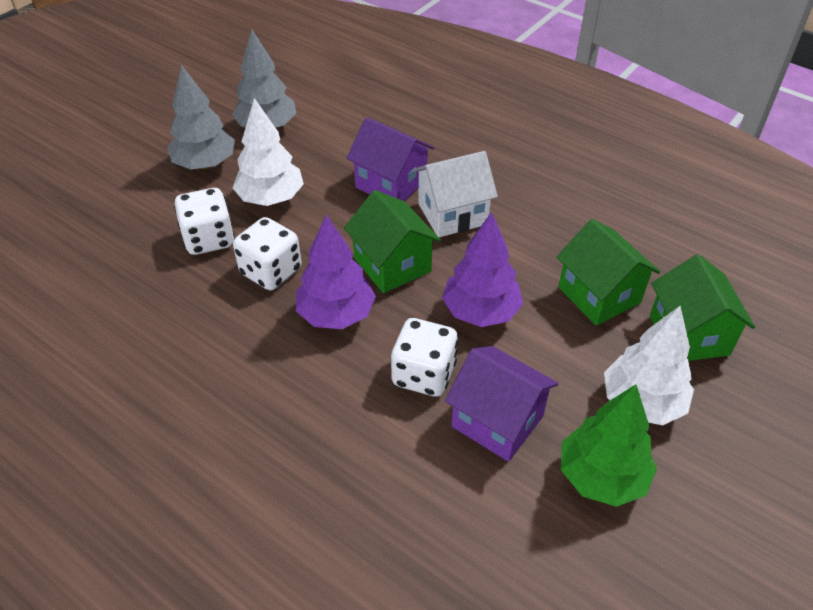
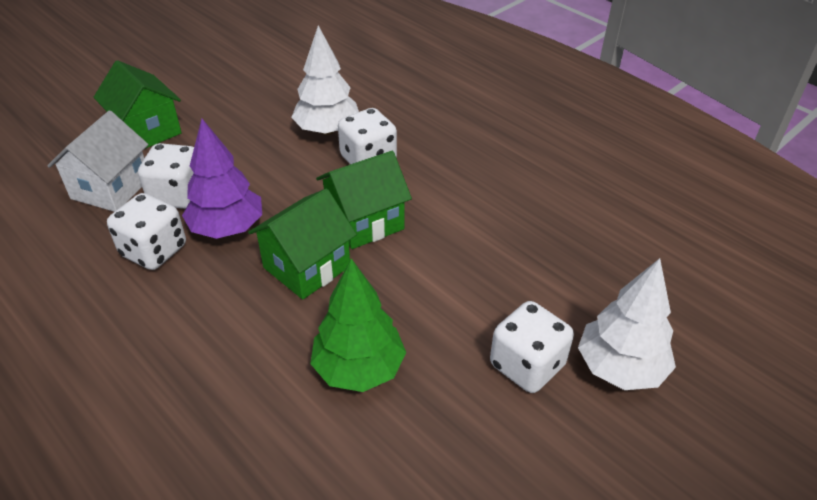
grey tree: 2 -> 0
purple house: 2 -> 0
purple tree: 2 -> 1
white dice: 3 -> 4

